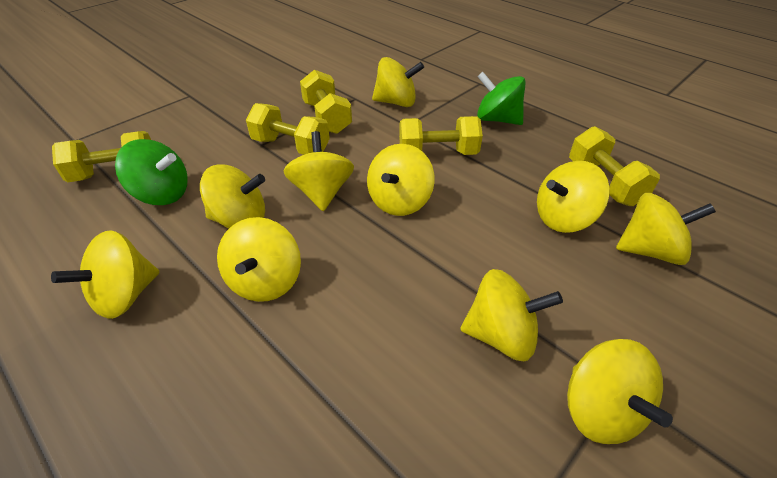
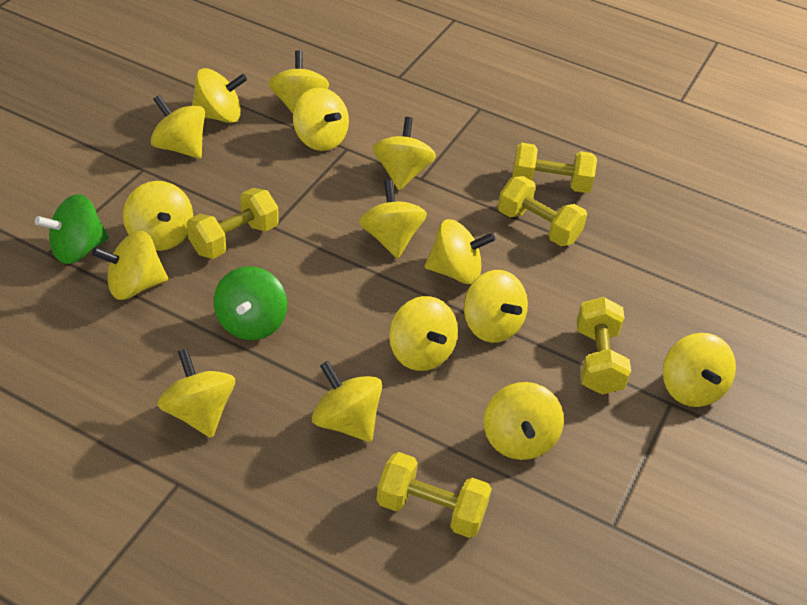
yellow spinning top: 10 -> 15

